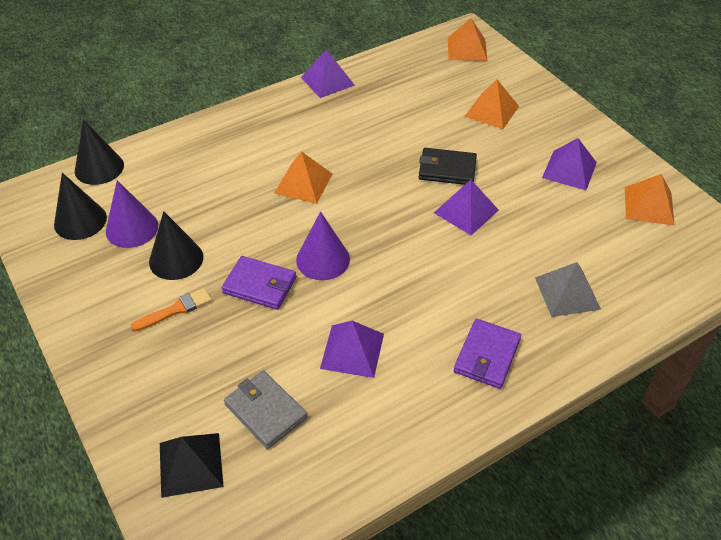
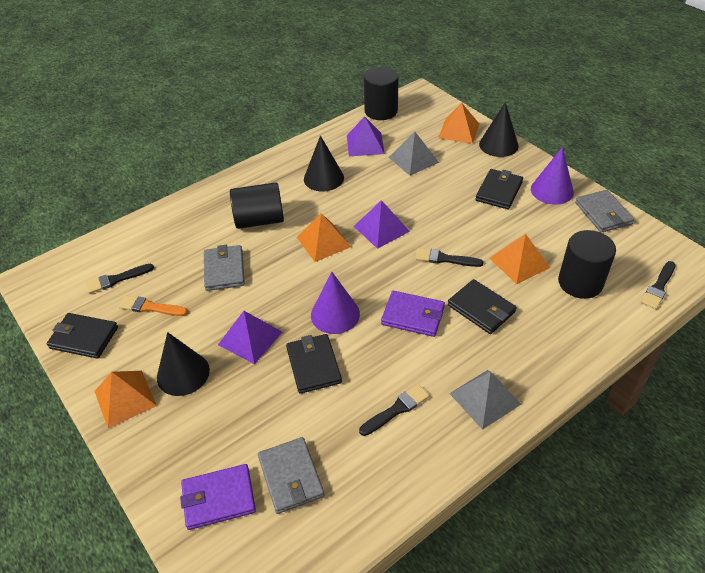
black brush: 0 -> 4
black cylinder: 0 -> 3
black pyramid: 1 -> 0
black wallet: 1 -> 4
grey pyramid: 1 -> 2
grey wallet: 1 -> 3
purple pyramid: 4 -> 3

